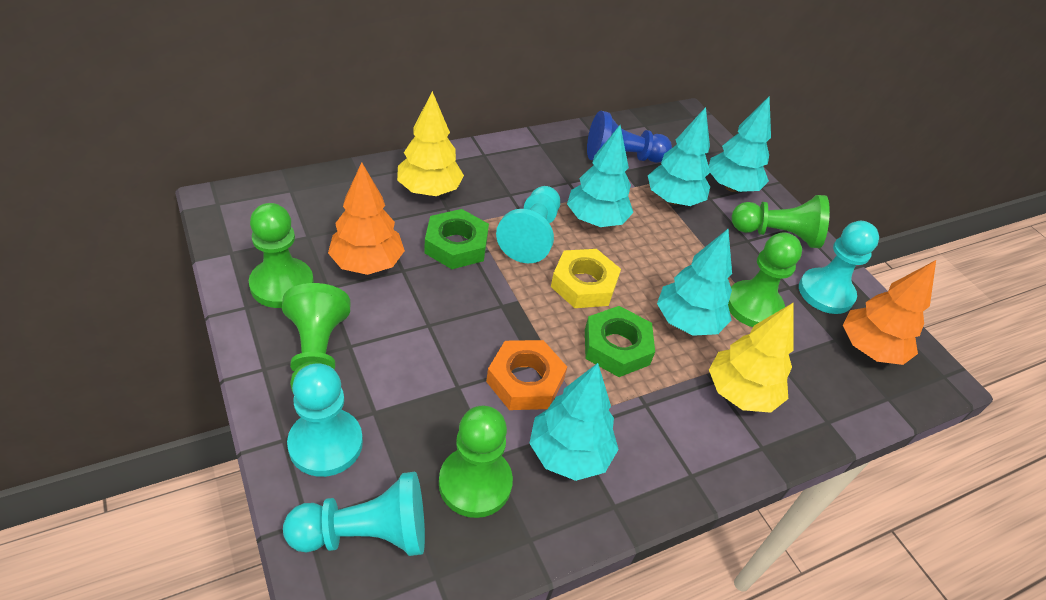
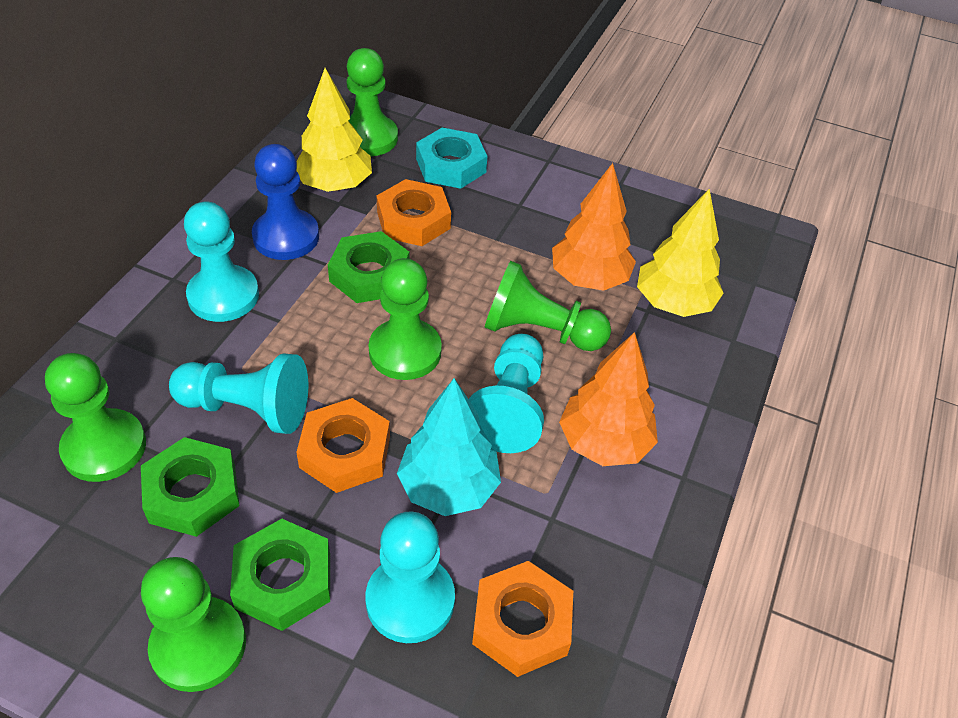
green nut: 2 -> 3
orange nut: 1 -> 3
turquoise nut: 0 -> 1
turquoise tree: 5 -> 1
yellow nut: 1 -> 0

